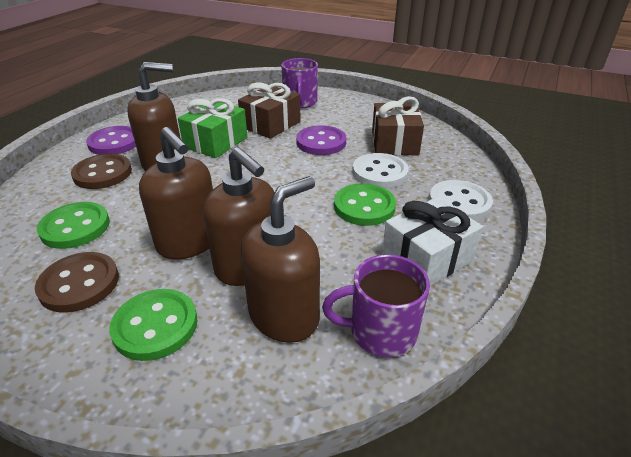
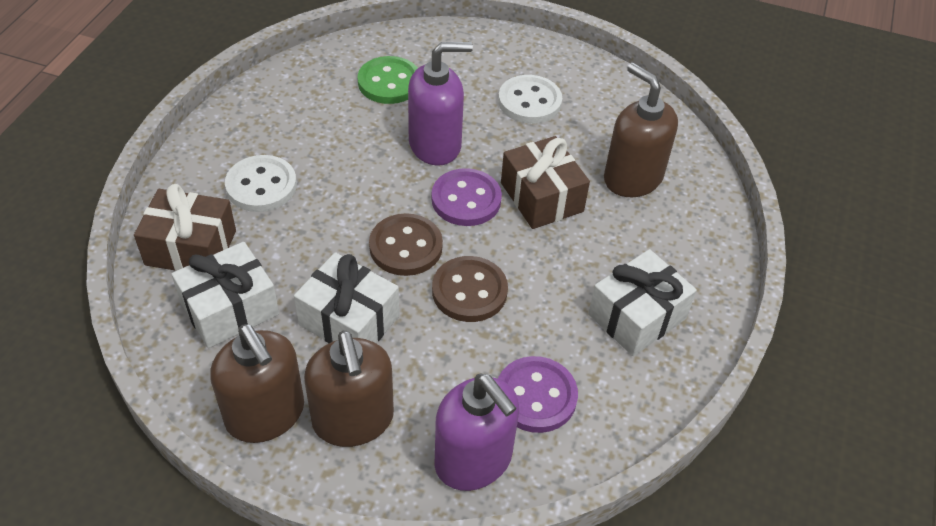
brown soap dispenser: 4 -> 3
green button: 3 -> 1
green gift: 1 -> 0
purple mug: 2 -> 0
purple soap dispenser: 0 -> 2
white gift: 1 -> 3

